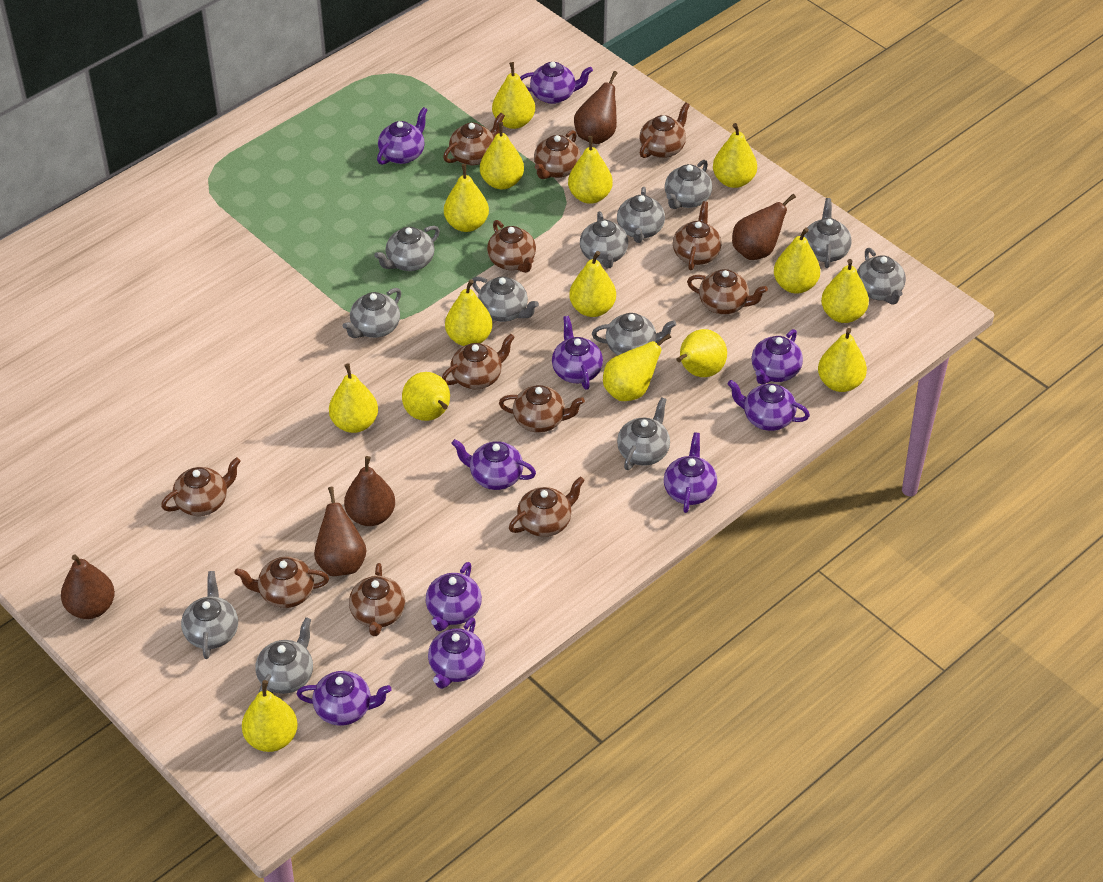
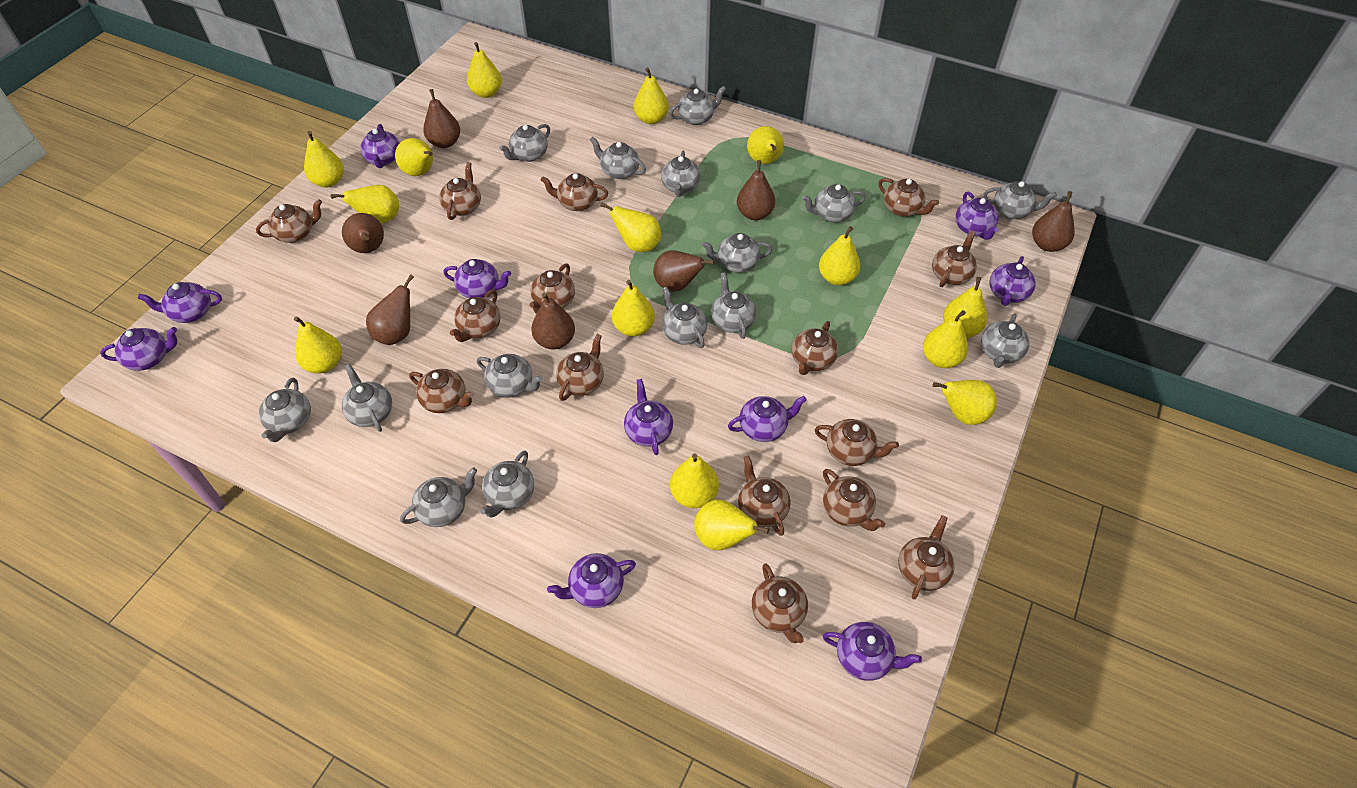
brown pear: 5 -> 7
brown teapot: 12 -> 15
grey teapot: 12 -> 15

